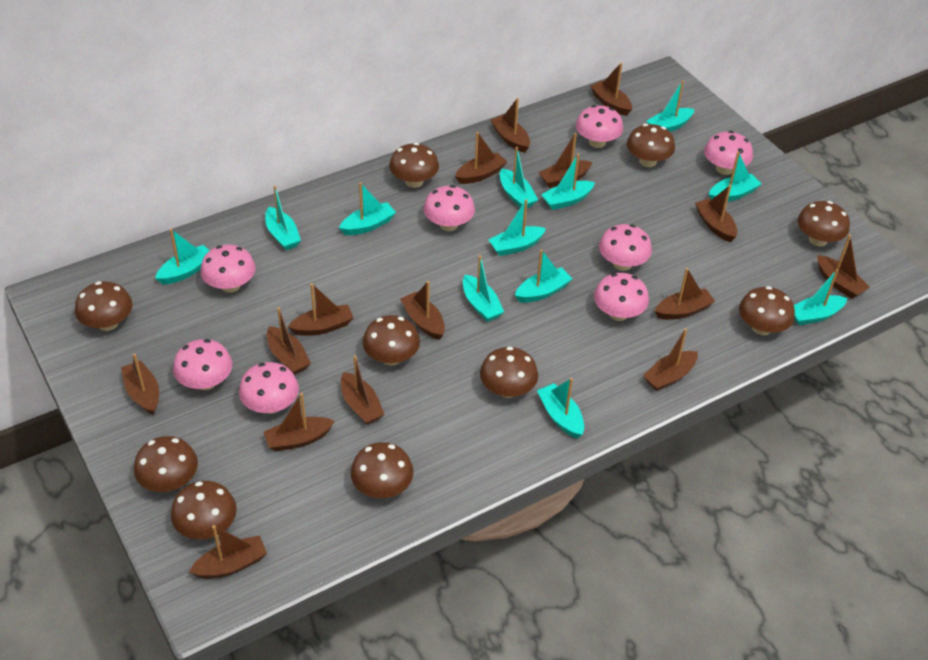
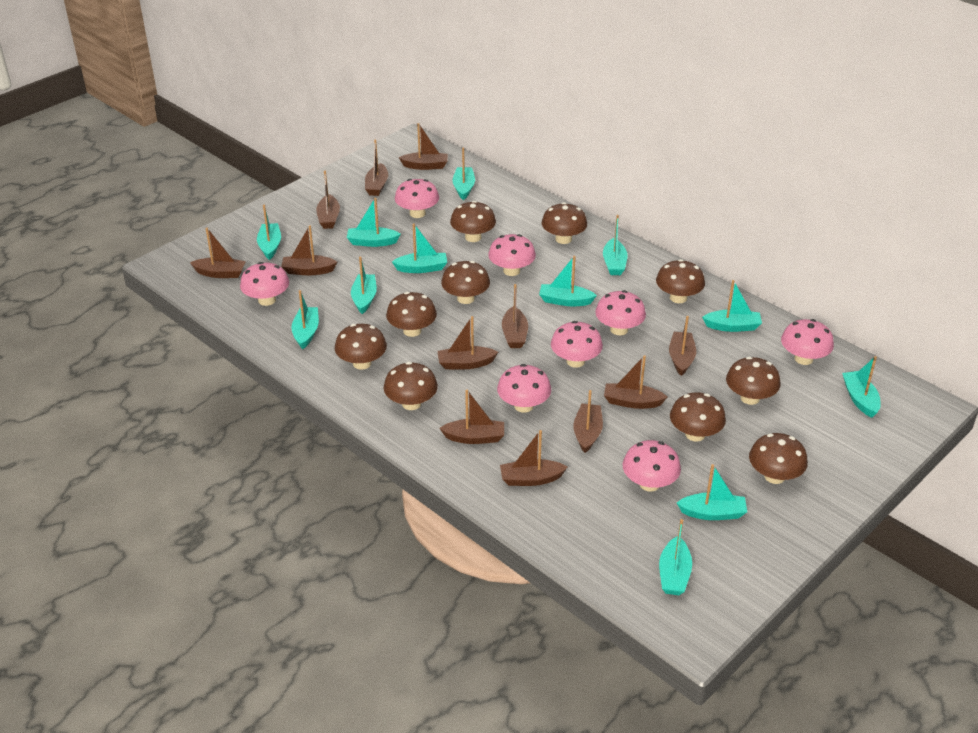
brown boat: 15 -> 12

